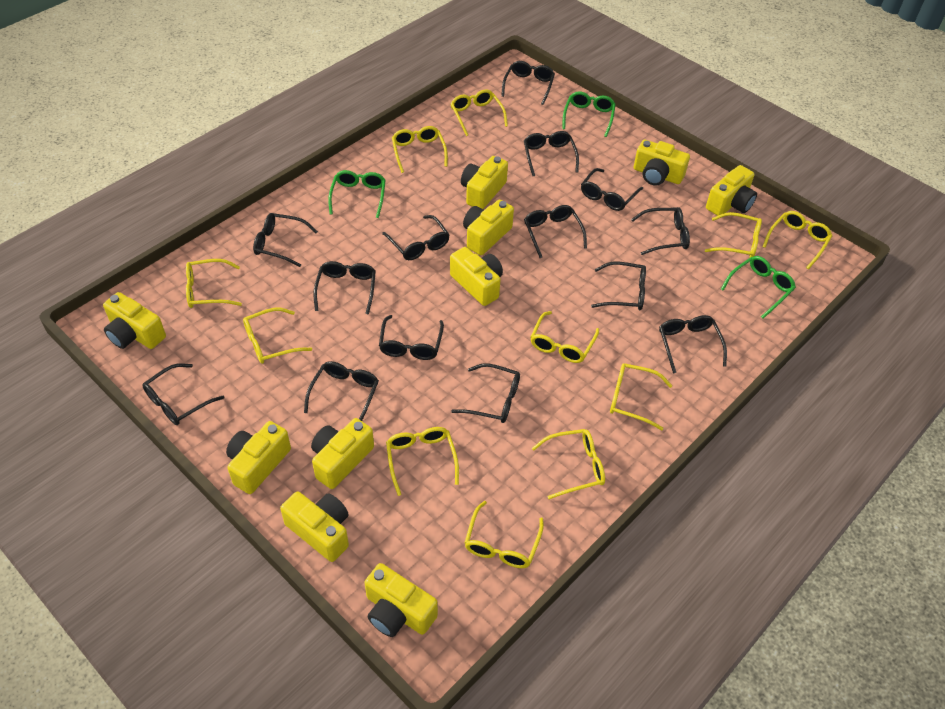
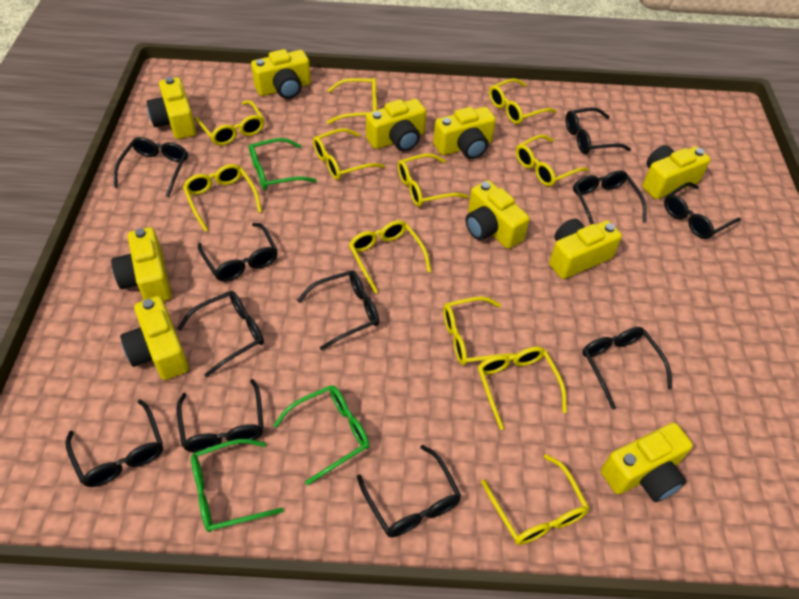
black glasses: 14 -> 11

